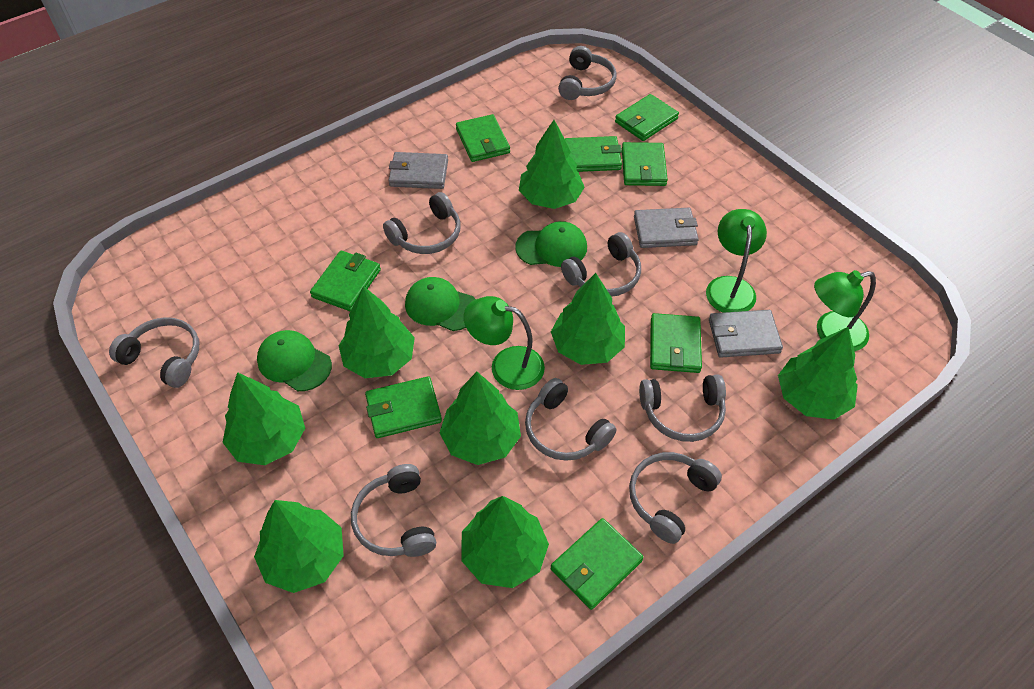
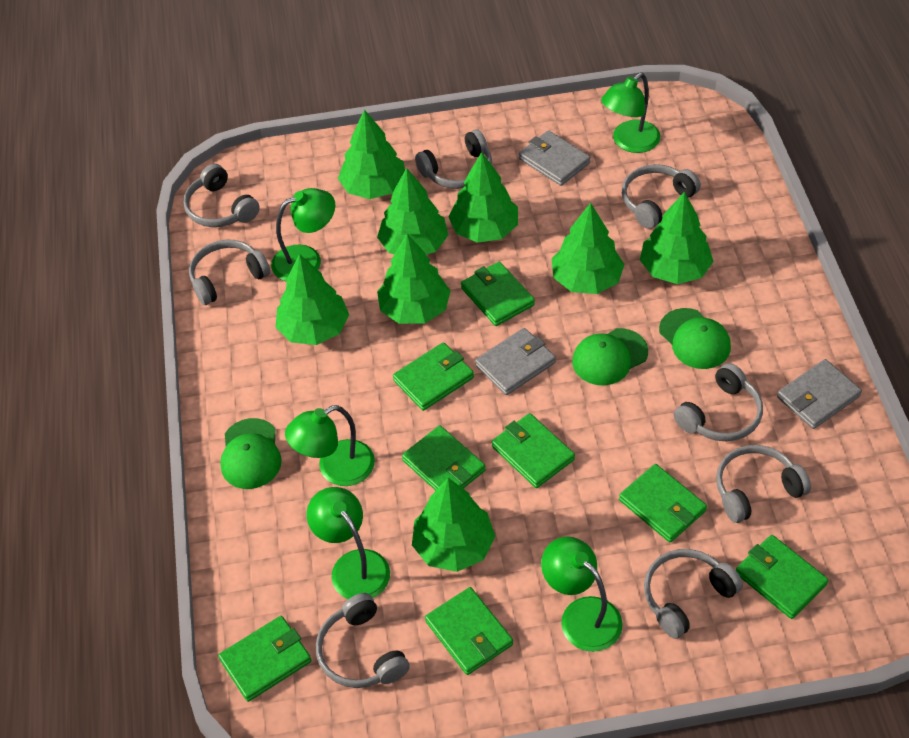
green lamp: 3 -> 5

